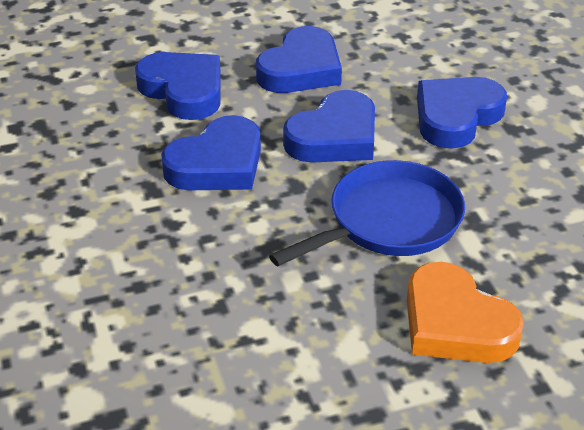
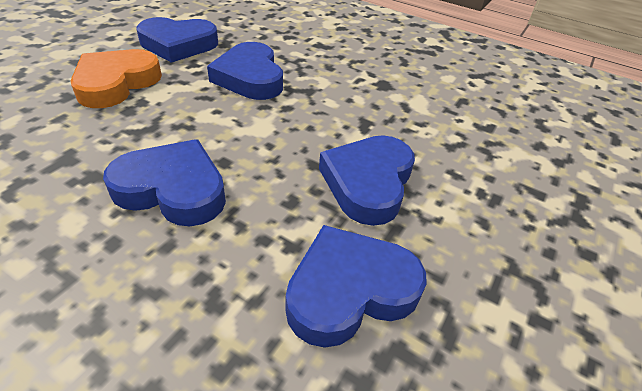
blue pan: 1 -> 0

